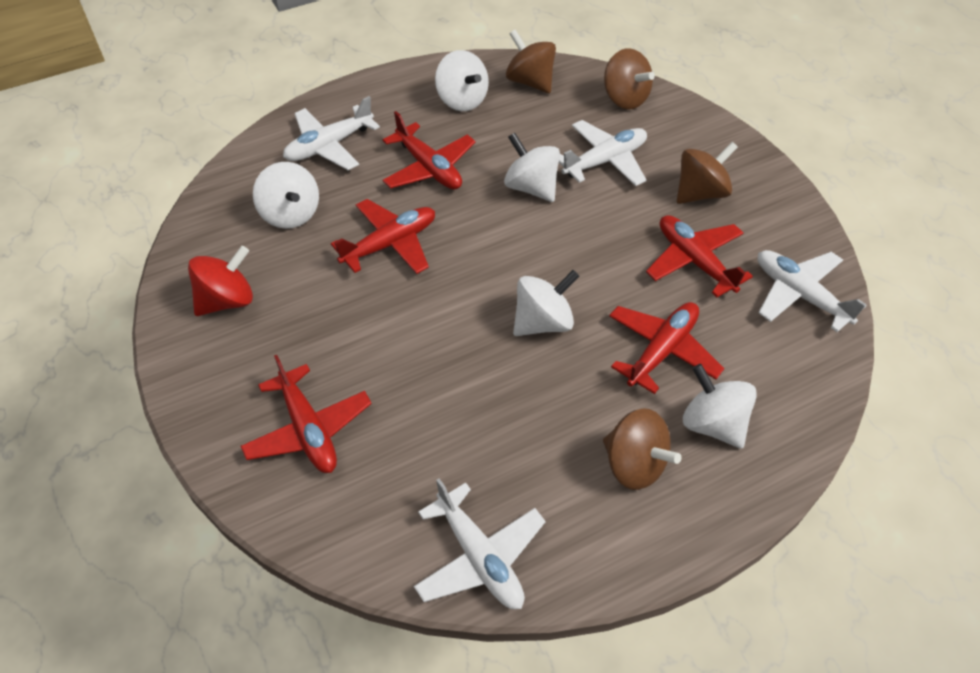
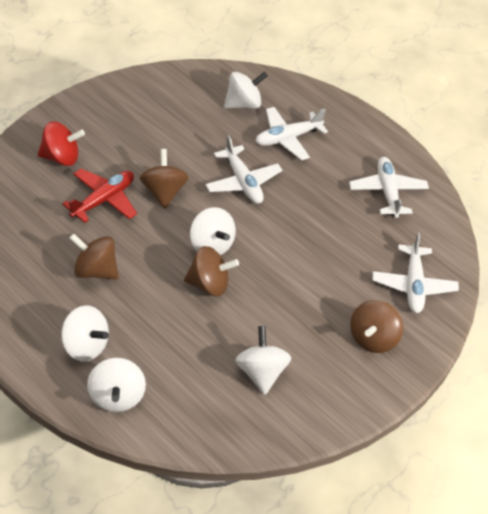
red plane: 5 -> 1

